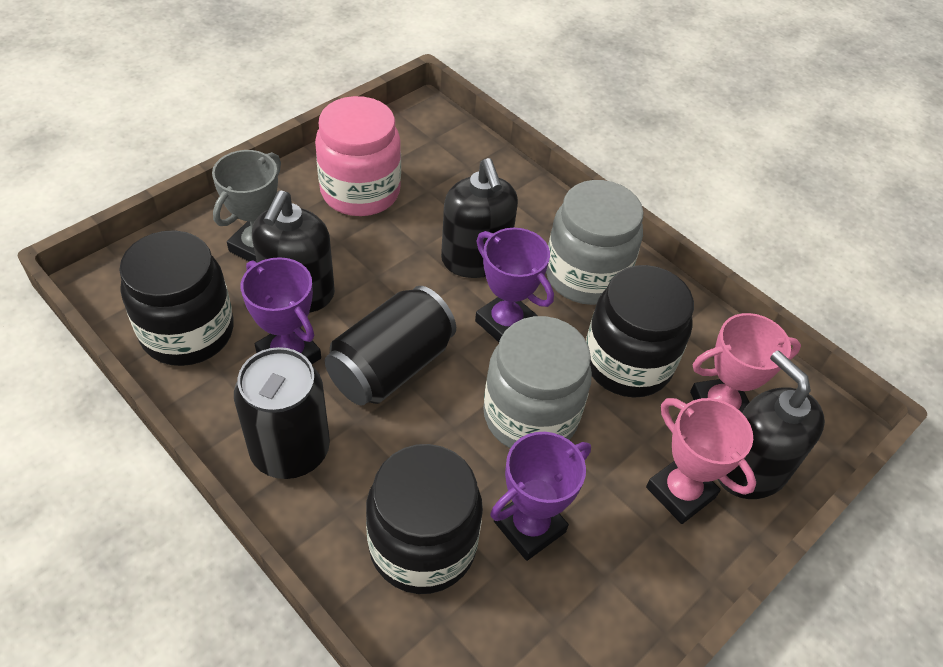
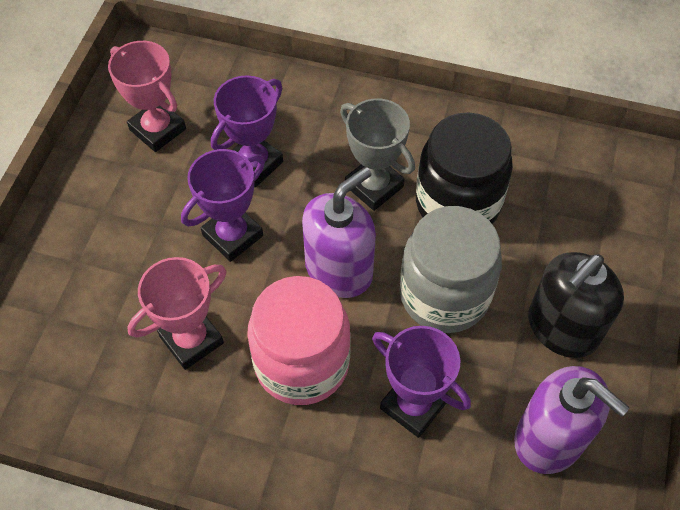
black can: 2 -> 0
black jar: 3 -> 1
black soap dispenser: 3 -> 1
grey jar: 2 -> 1
purple soap dispenser: 0 -> 2

